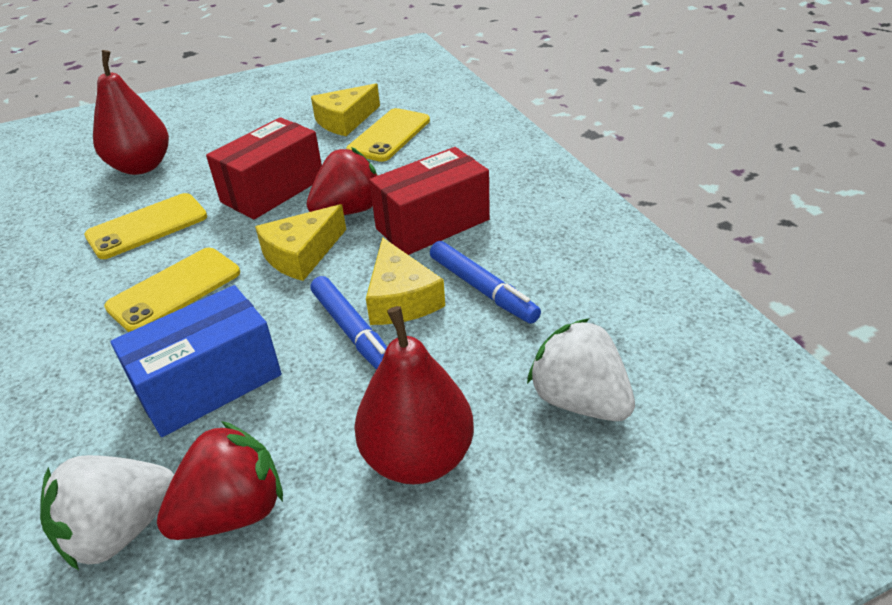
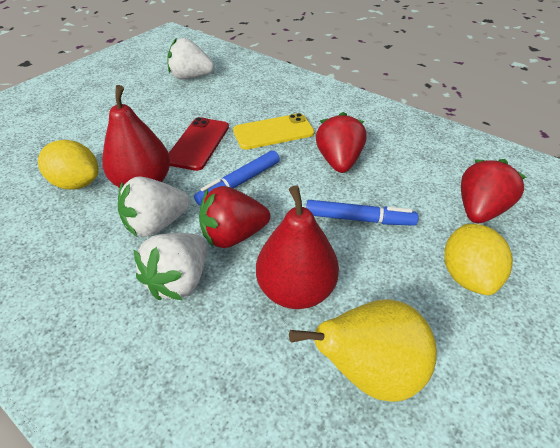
blue box: 1 -> 0
red box: 2 -> 0
red phone: 0 -> 1
red strawberry: 2 -> 3
white strawberry: 2 -> 3
yellow cheese: 3 -> 0
yellow lemon: 0 -> 2
yellow pear: 0 -> 1
yellow phone: 3 -> 1

